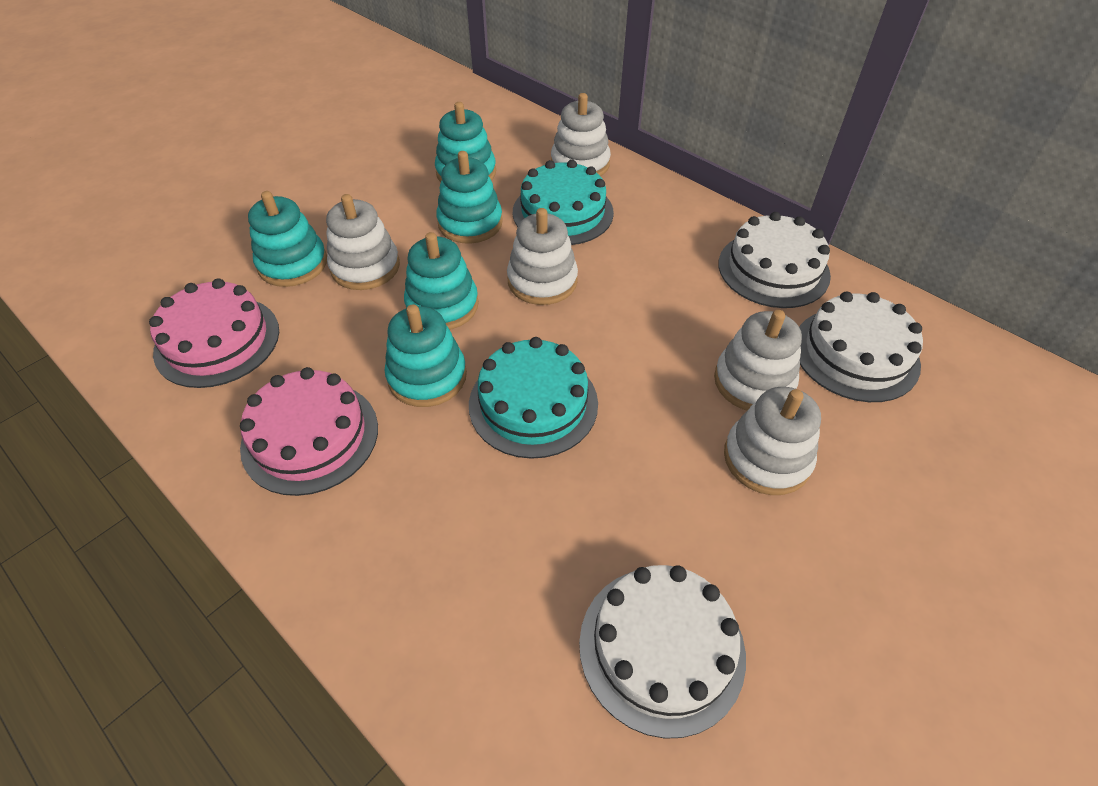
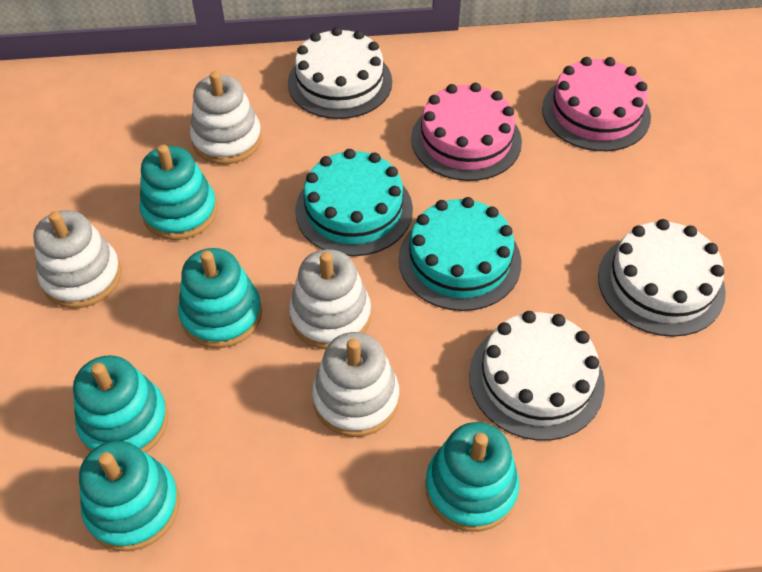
white stacking toy: 5 -> 4

